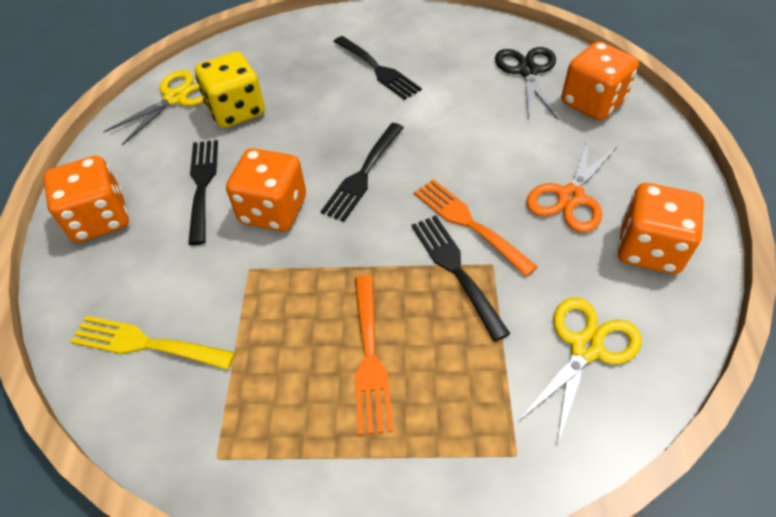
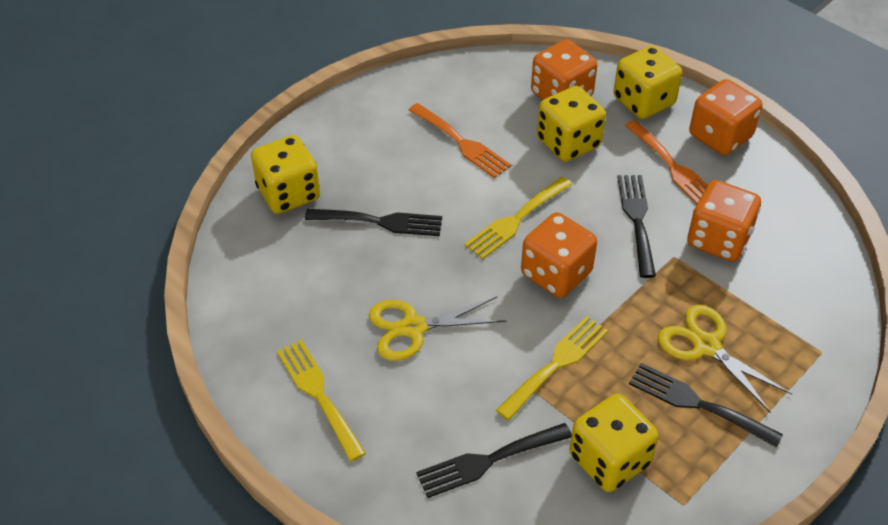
black scissors: 1 -> 0
orange scissors: 1 -> 0
yellow dice: 1 -> 4
yellow fork: 1 -> 3

